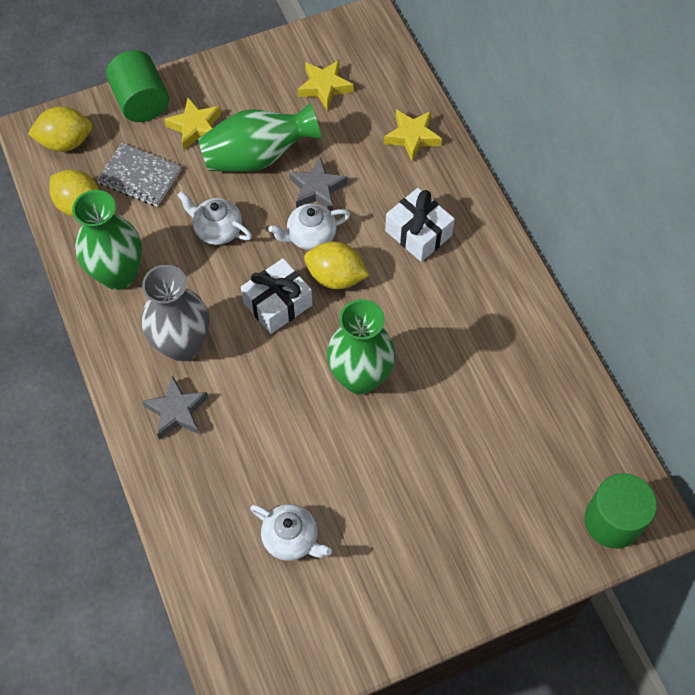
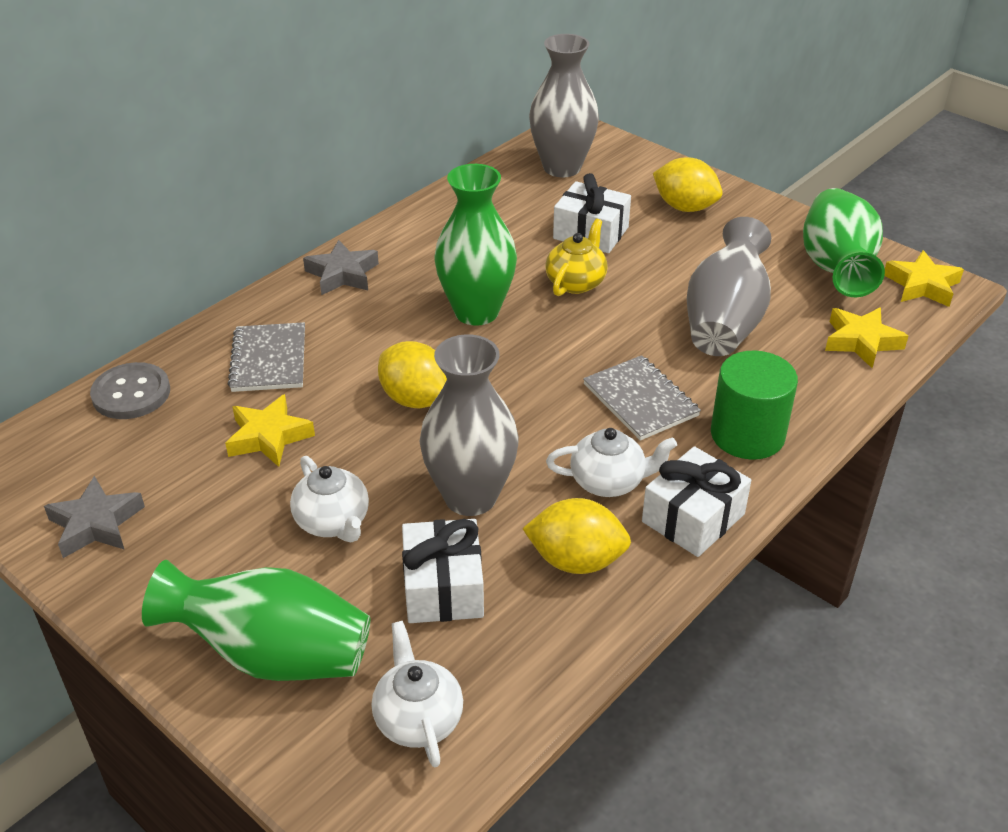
green cylinder: 2 -> 1
grey button: 0 -> 1
grey notebook: 1 -> 2
grey vase: 1 -> 3
white gift: 2 -> 3
yellow teapot: 0 -> 1

